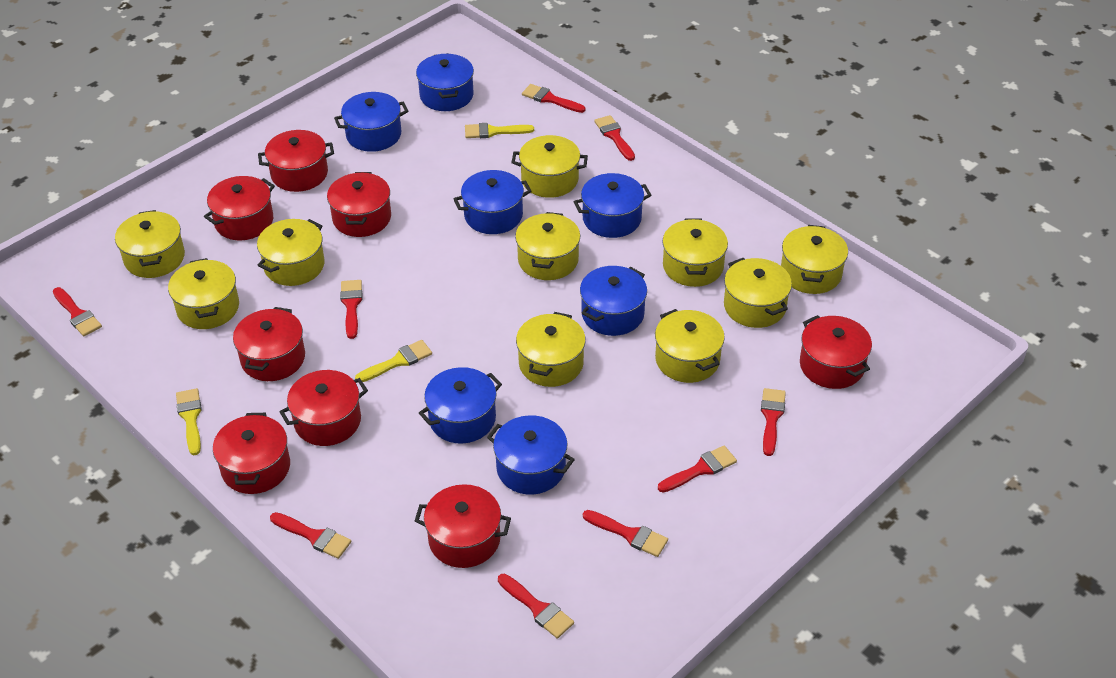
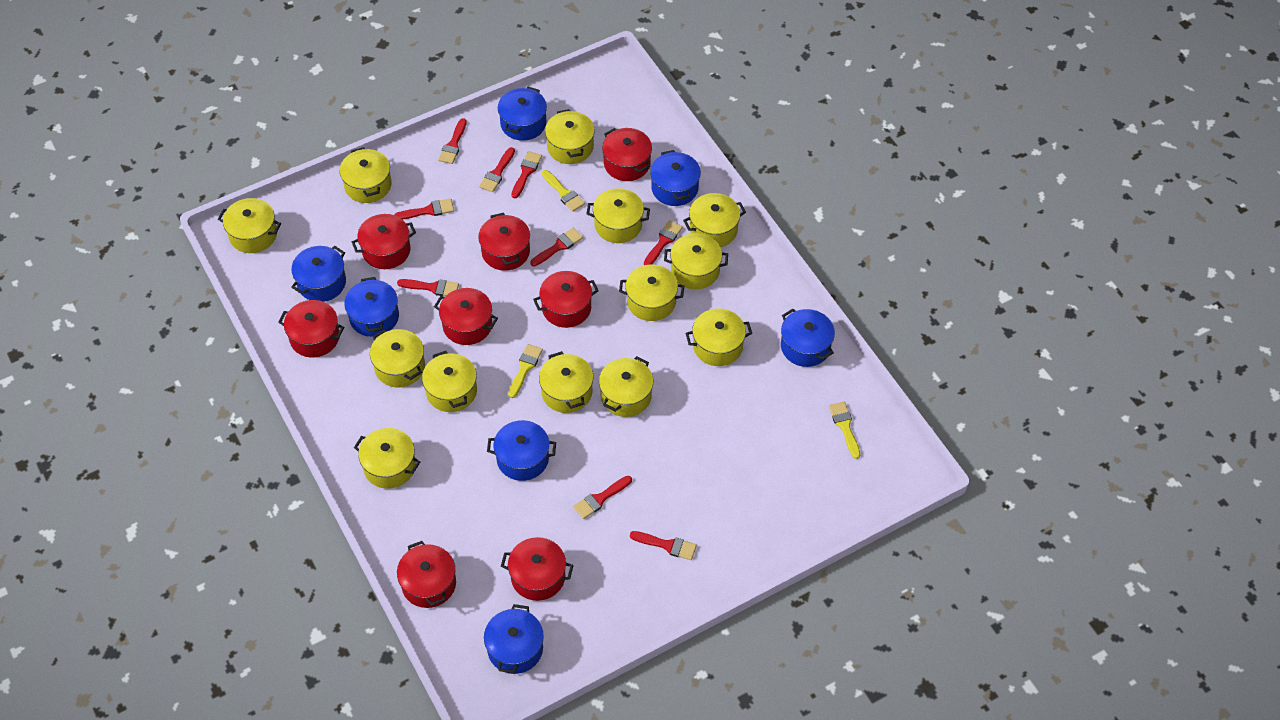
yellow pot: 10 -> 13

